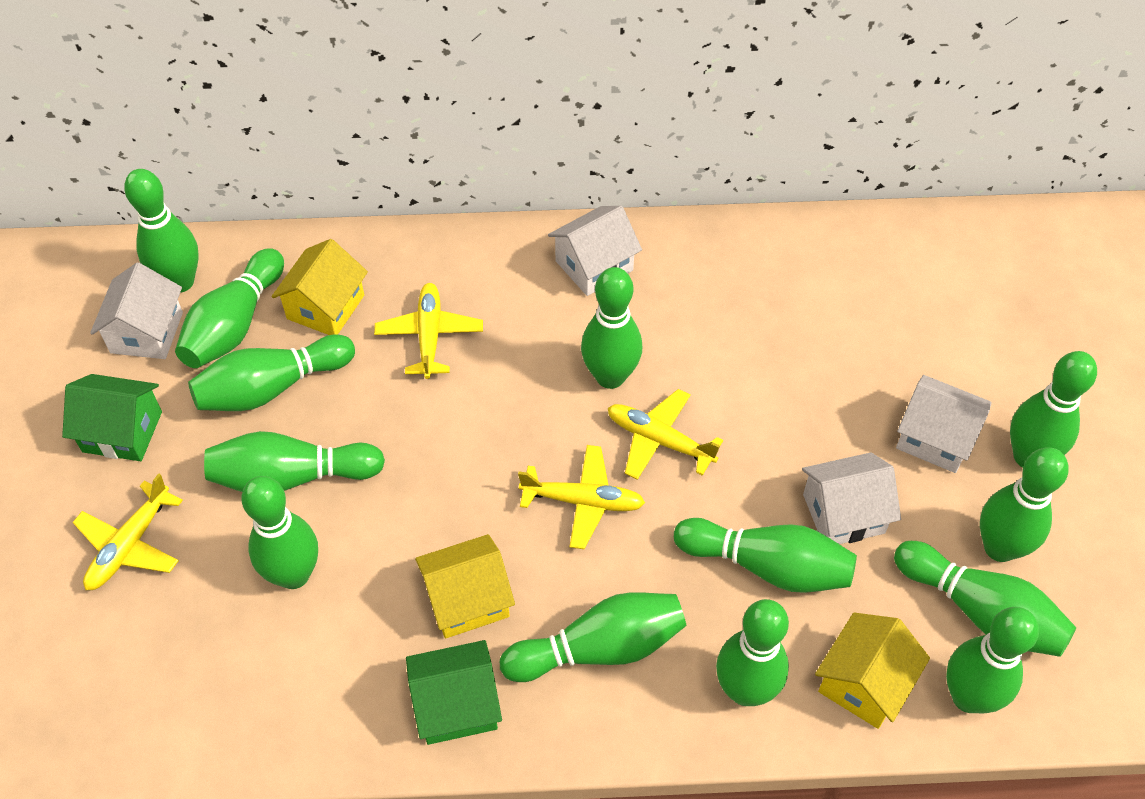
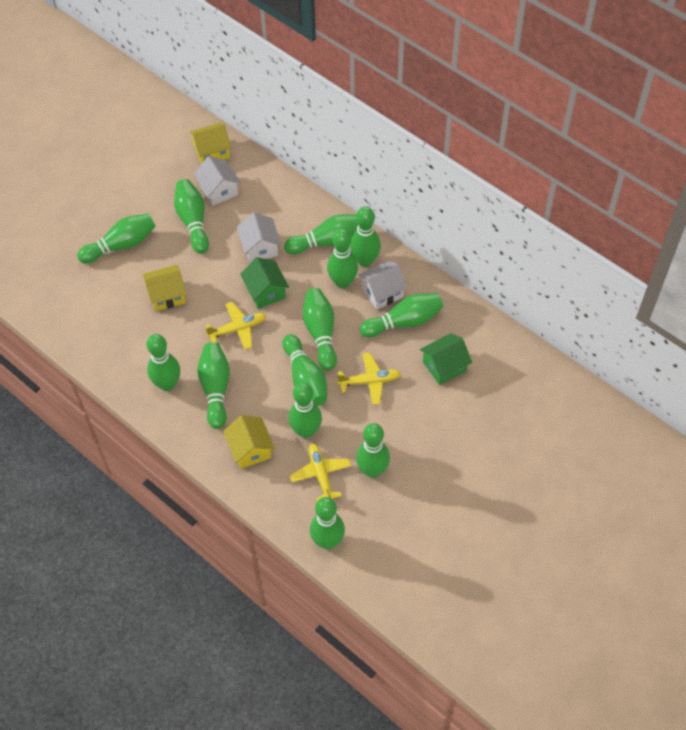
white house: 4 -> 3
yellow plane: 4 -> 3

